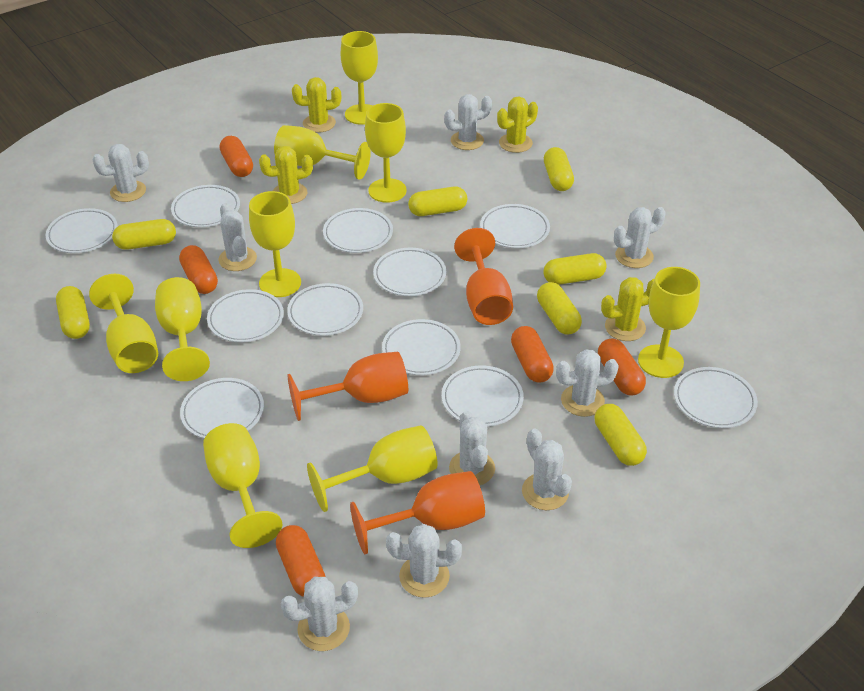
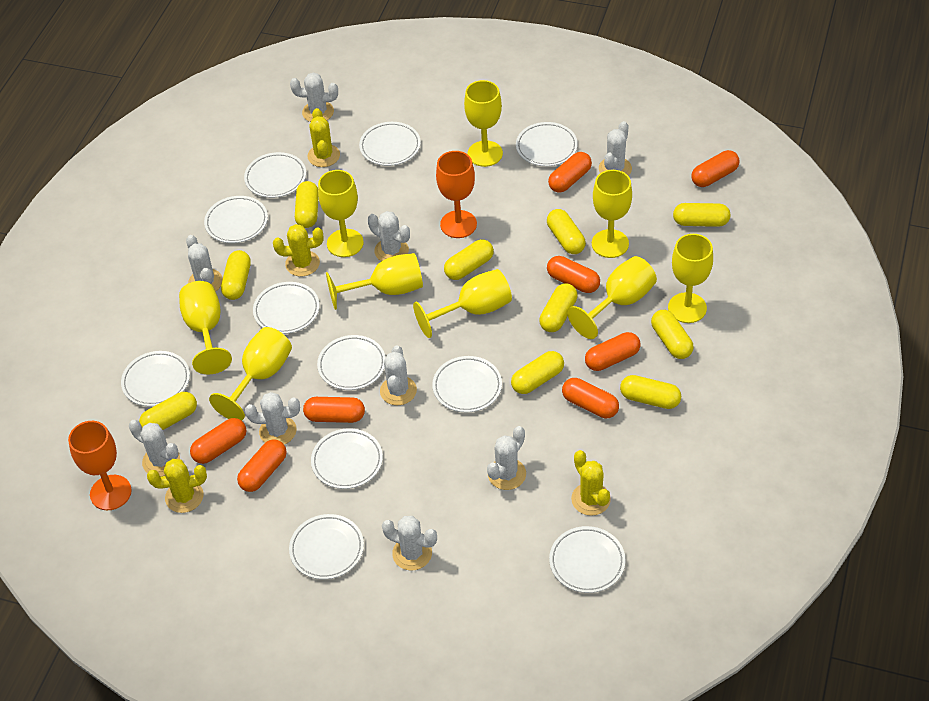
orange capsule: 5 -> 8
orange goblet: 3 -> 2
yellow capsule: 7 -> 10

